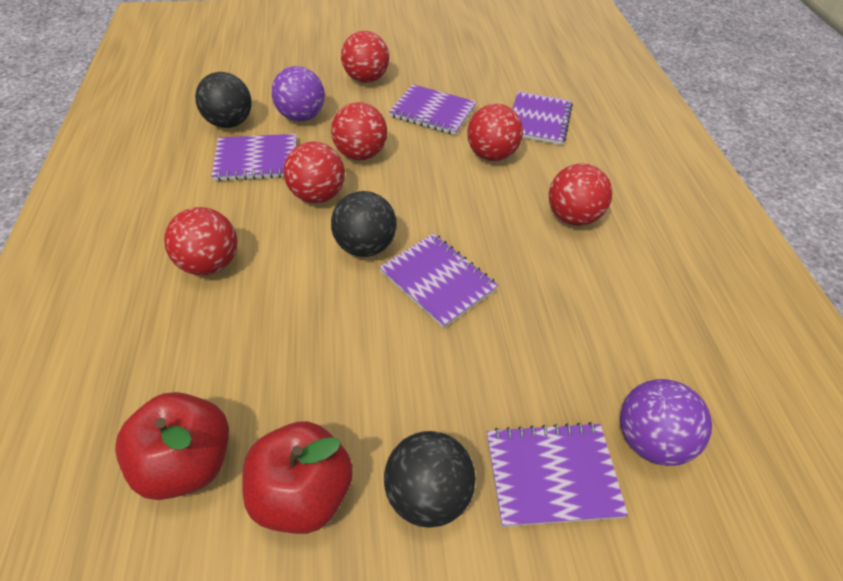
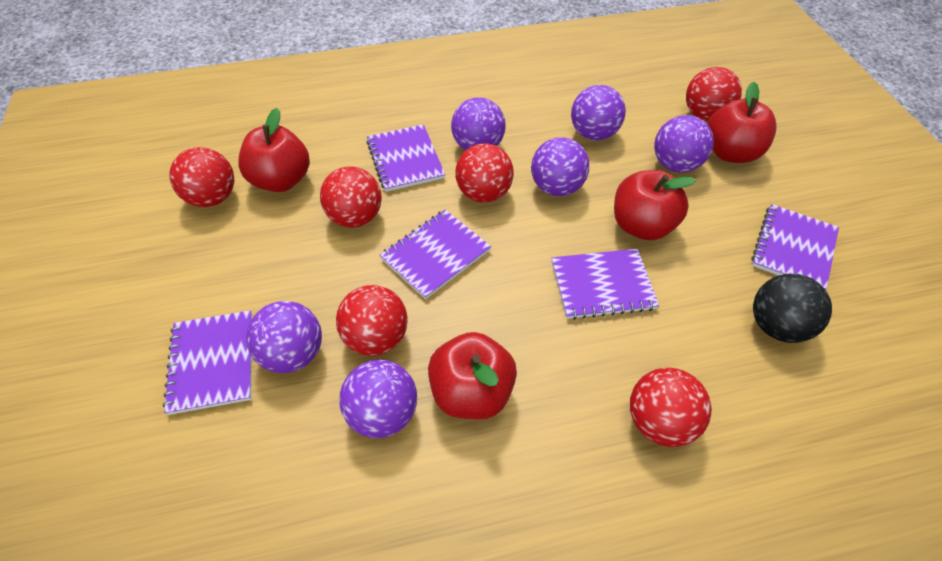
black ball: 3 -> 1
purple ball: 2 -> 6
red apple: 2 -> 4

